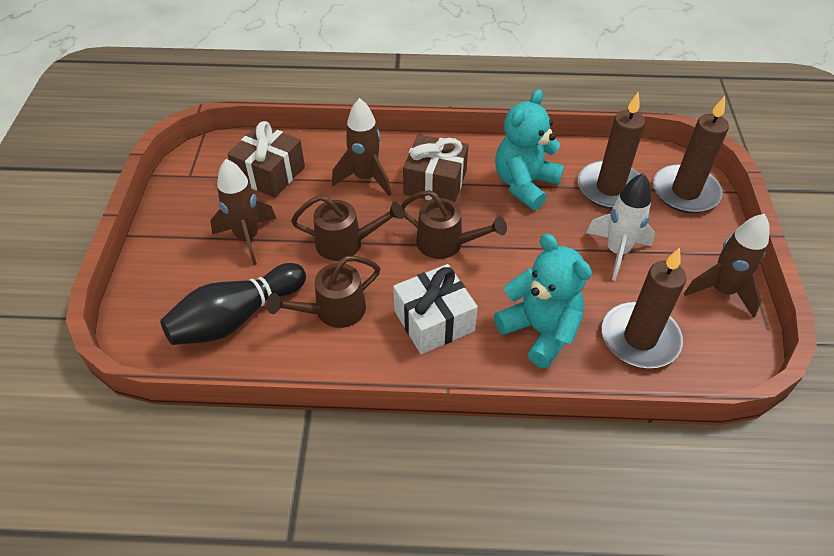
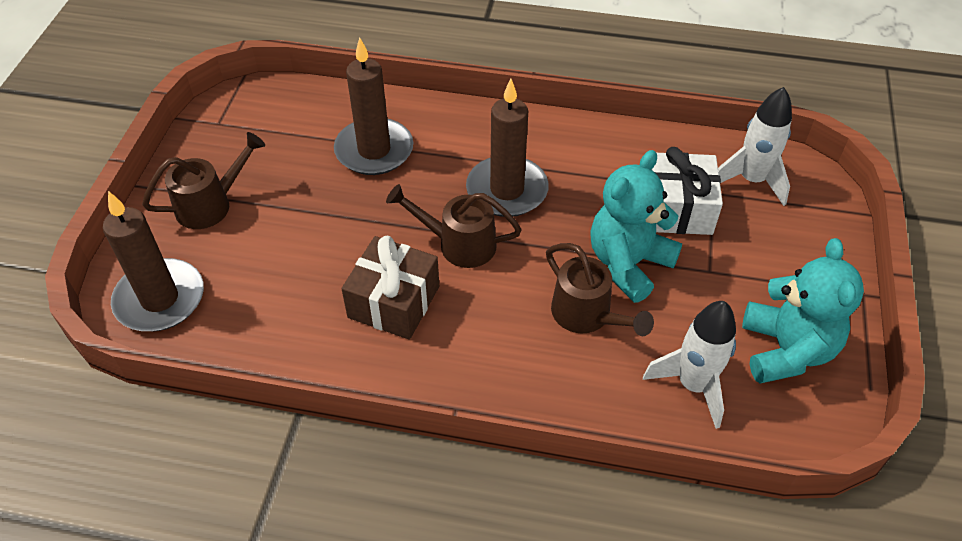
black bowling pin: 1 -> 0
brown gift: 2 -> 1
brown rocket: 3 -> 0
white rocket: 1 -> 2

